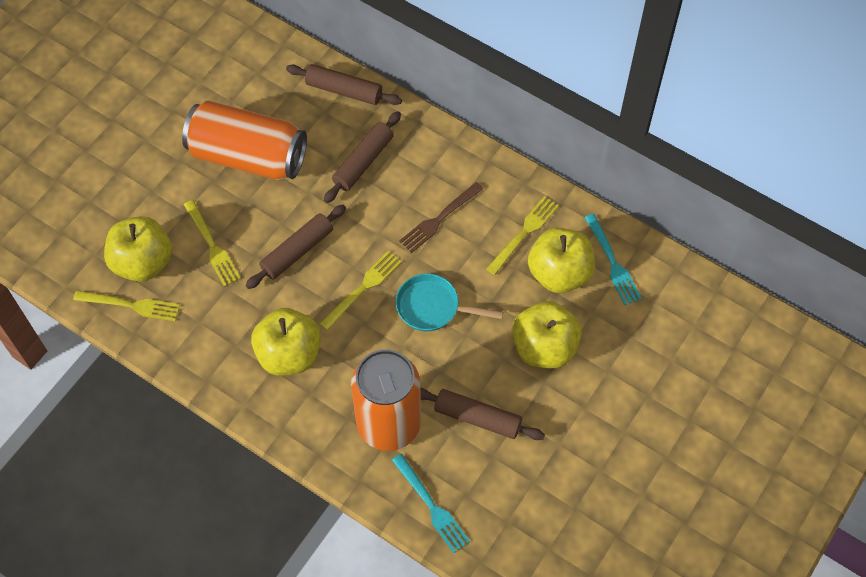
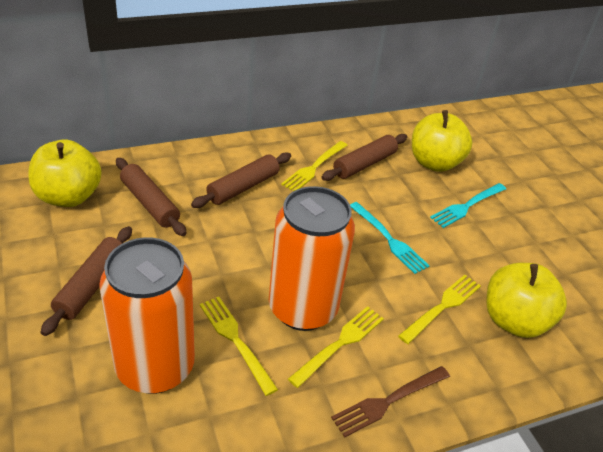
turquoise pan: 1 -> 0
yellow apple: 4 -> 3

